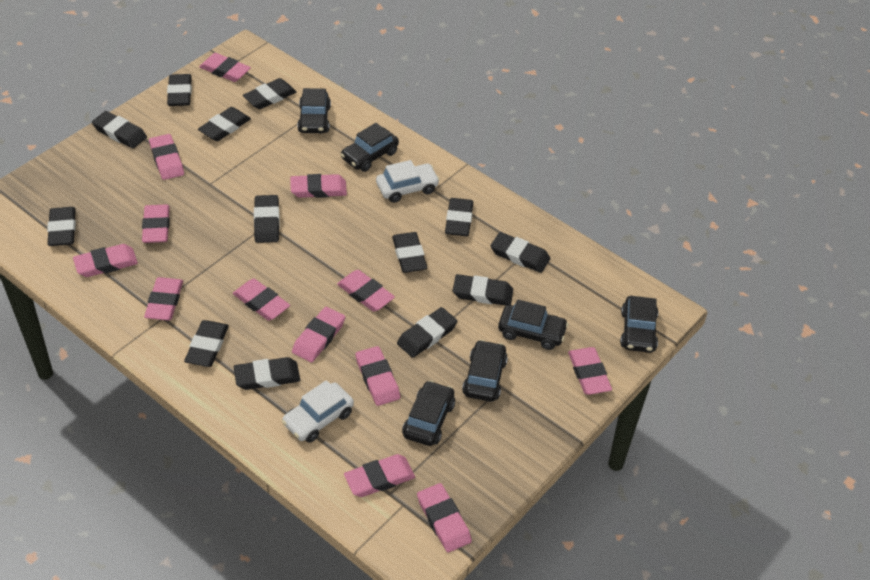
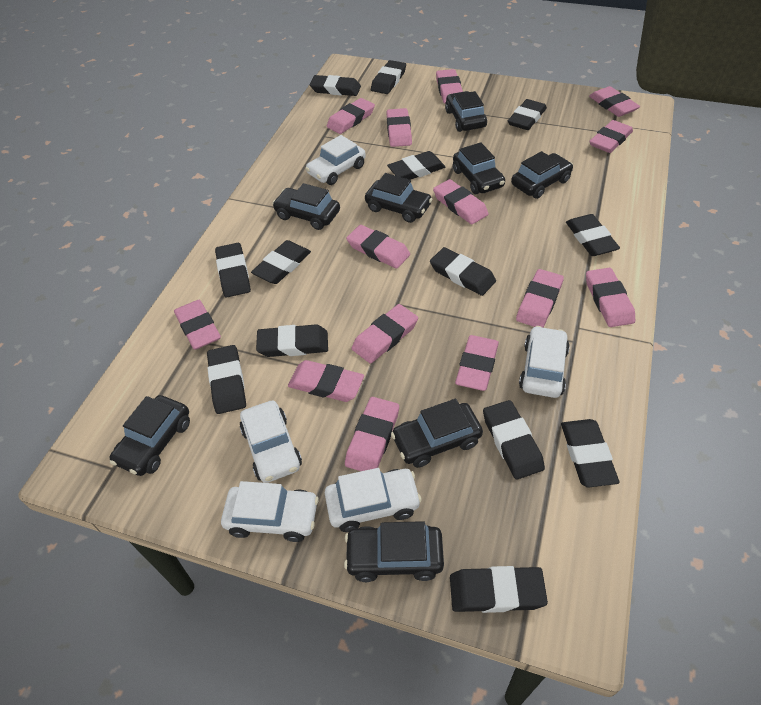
black car: 6 -> 8
pink eraser: 13 -> 14
white car: 2 -> 5

